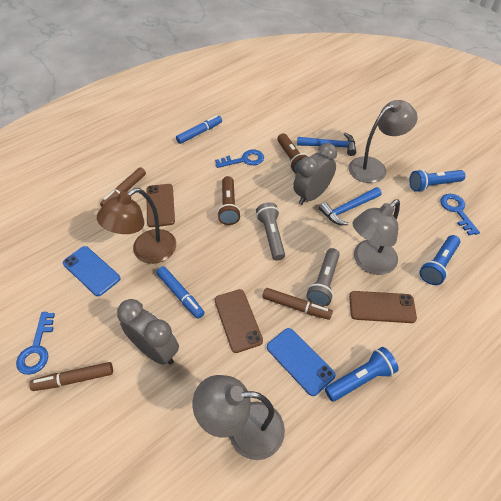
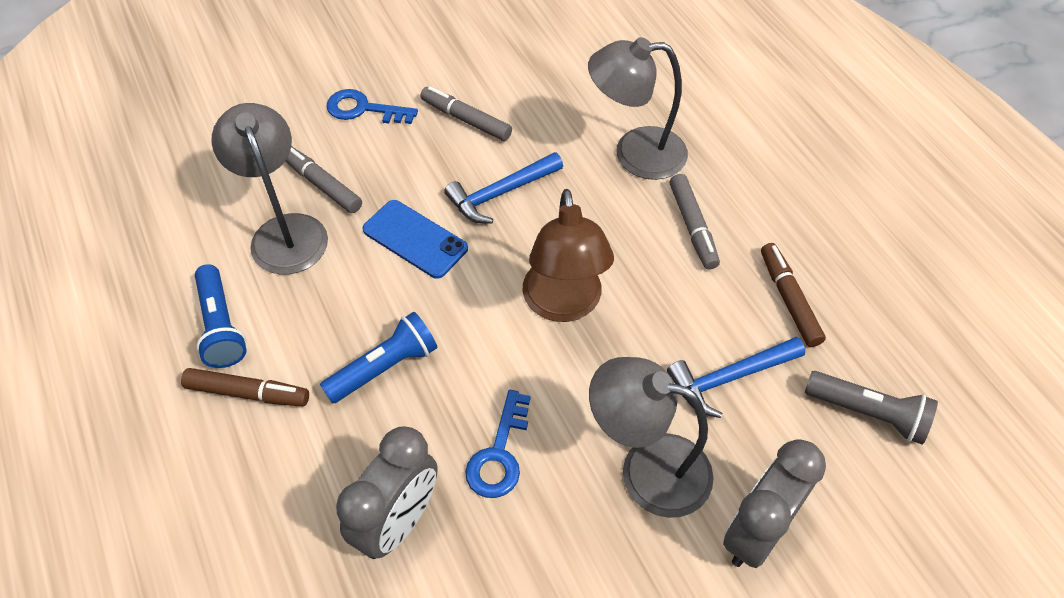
blue flashlight: 3 -> 2
blue key: 3 -> 2
blue marker: 2 -> 0
blue phone: 2 -> 1
brown flashlight: 2 -> 0
brown marker: 3 -> 2
brown phone: 3 -> 0
grey flashlight: 2 -> 1
grey marker: 0 -> 3

